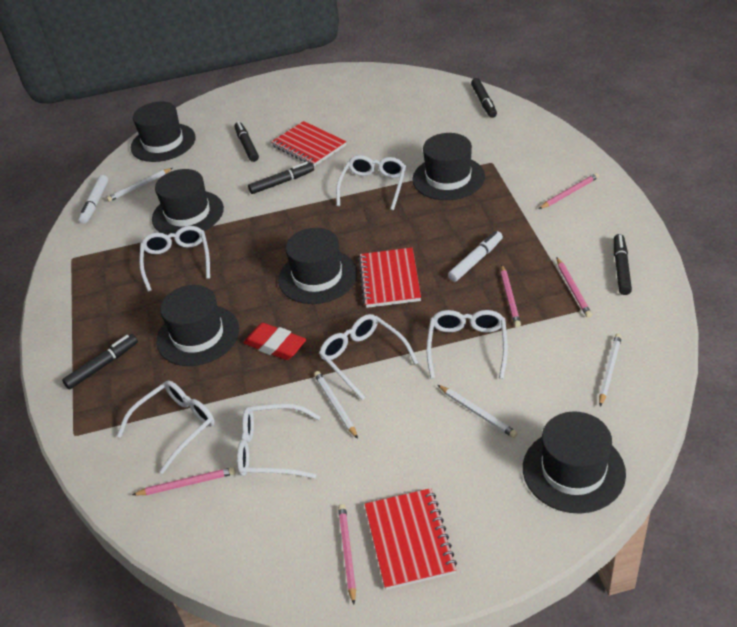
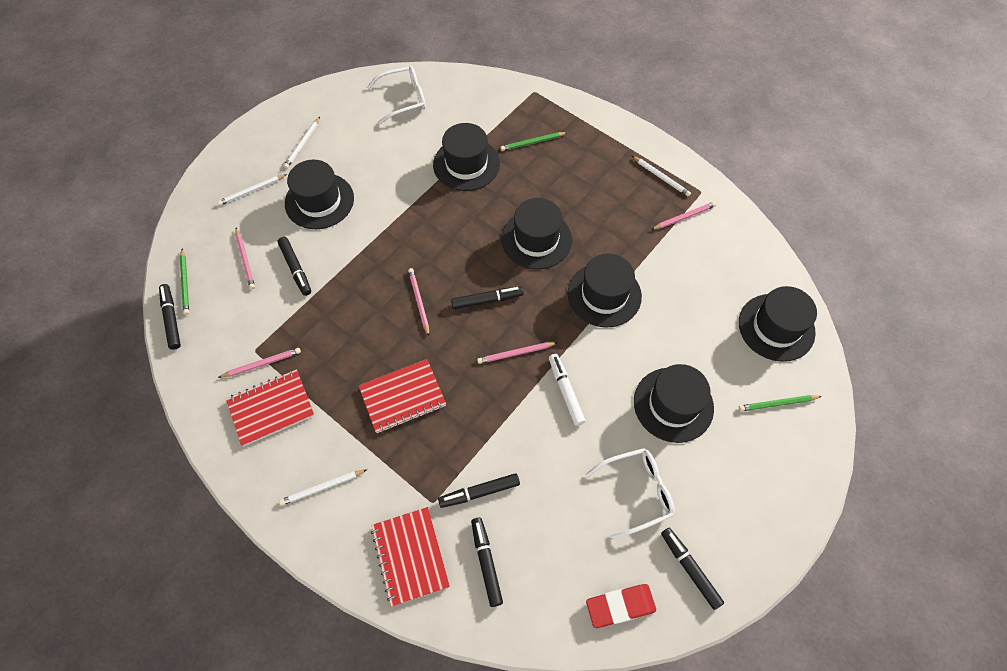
black marker: 5 -> 6
green pencil: 0 -> 3
white glasses: 6 -> 2
white marker: 2 -> 1

